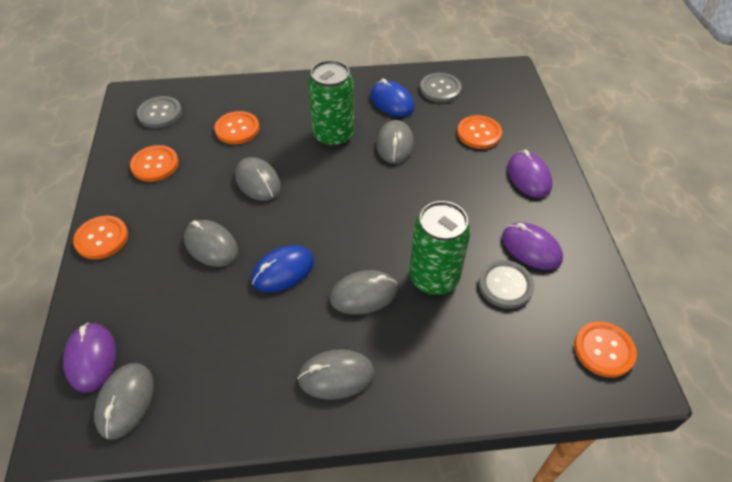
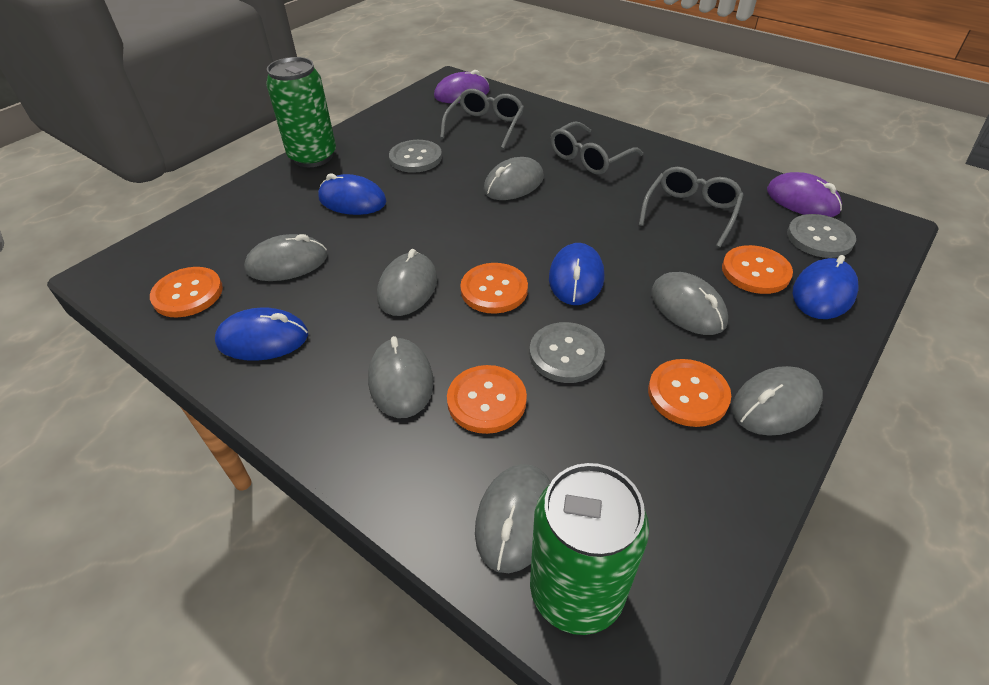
blue mouse: 2 -> 4
grey glasses: 0 -> 3
grey mouse: 6 -> 7
purple mouse: 3 -> 2

